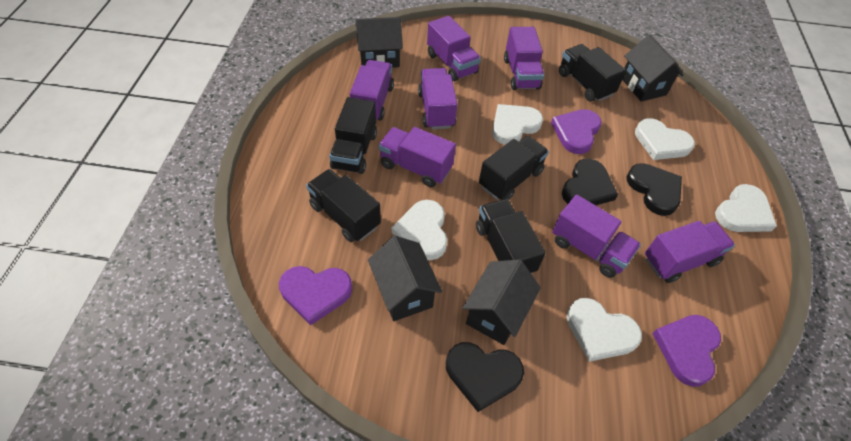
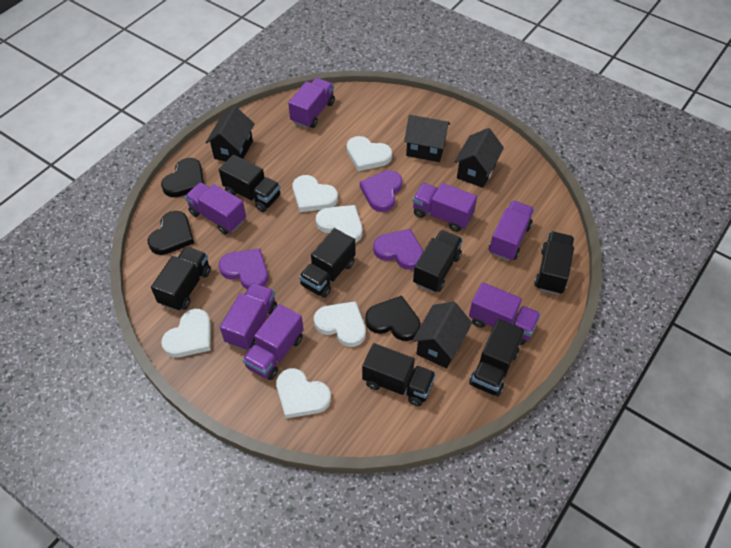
black truck: 5 -> 7
white heart: 5 -> 6

